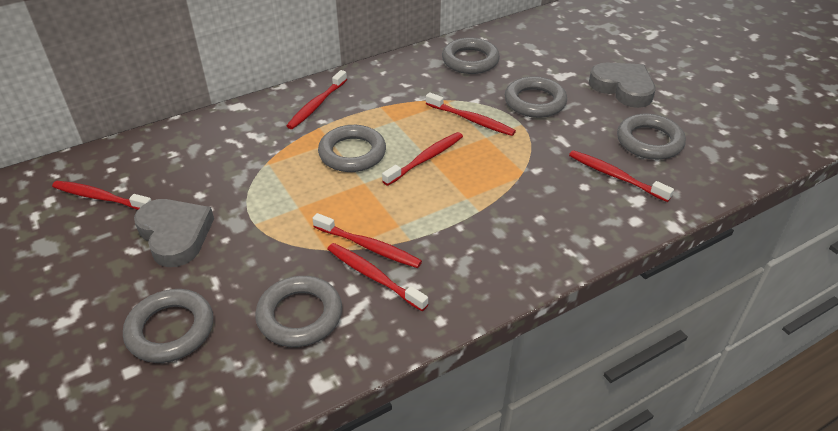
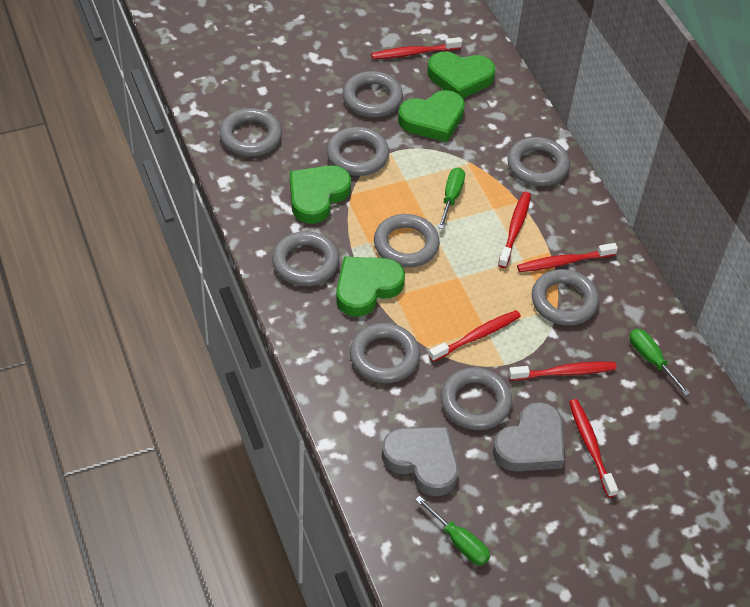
green heart: 0 -> 4
green screwdriver: 0 -> 3
grey ring: 6 -> 9
red toothbrush: 7 -> 6

